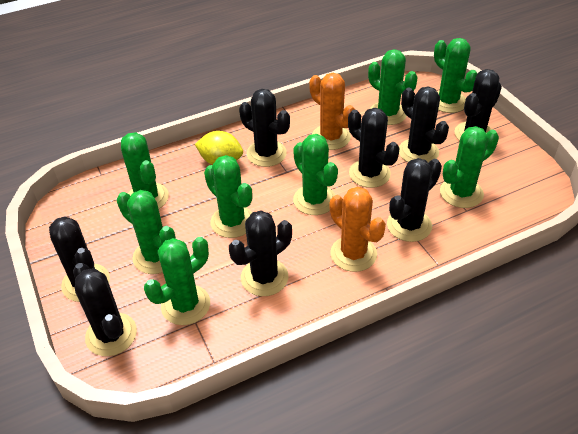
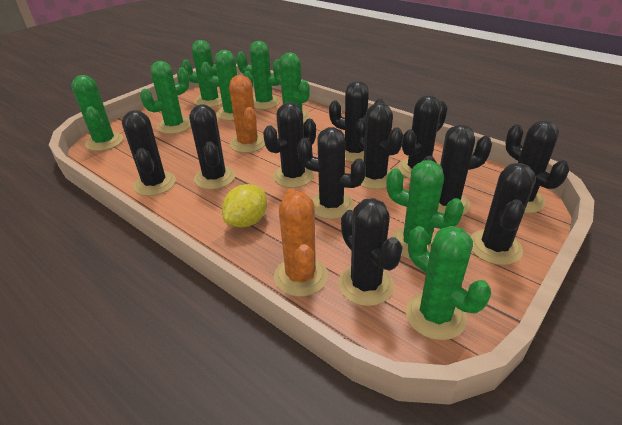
black cactus: 8 -> 11

